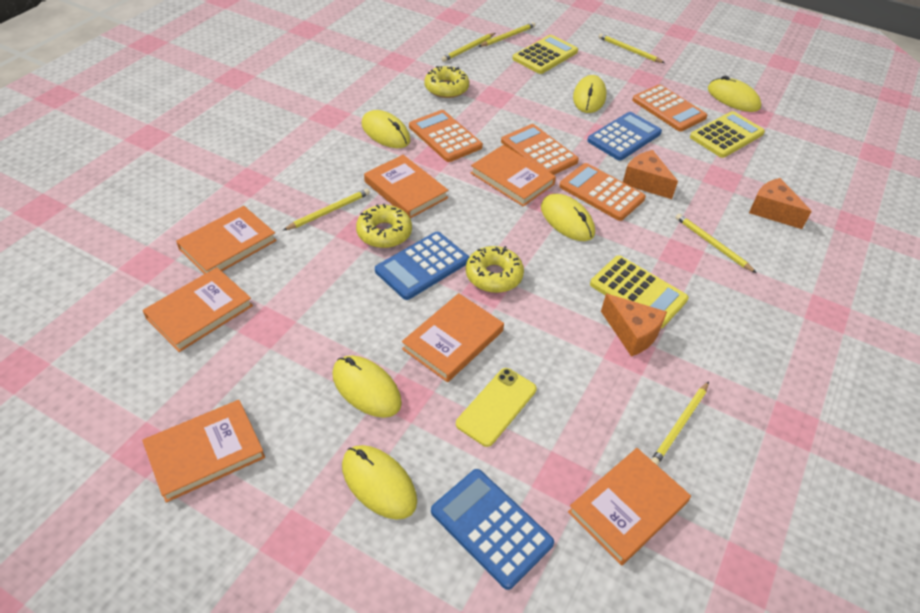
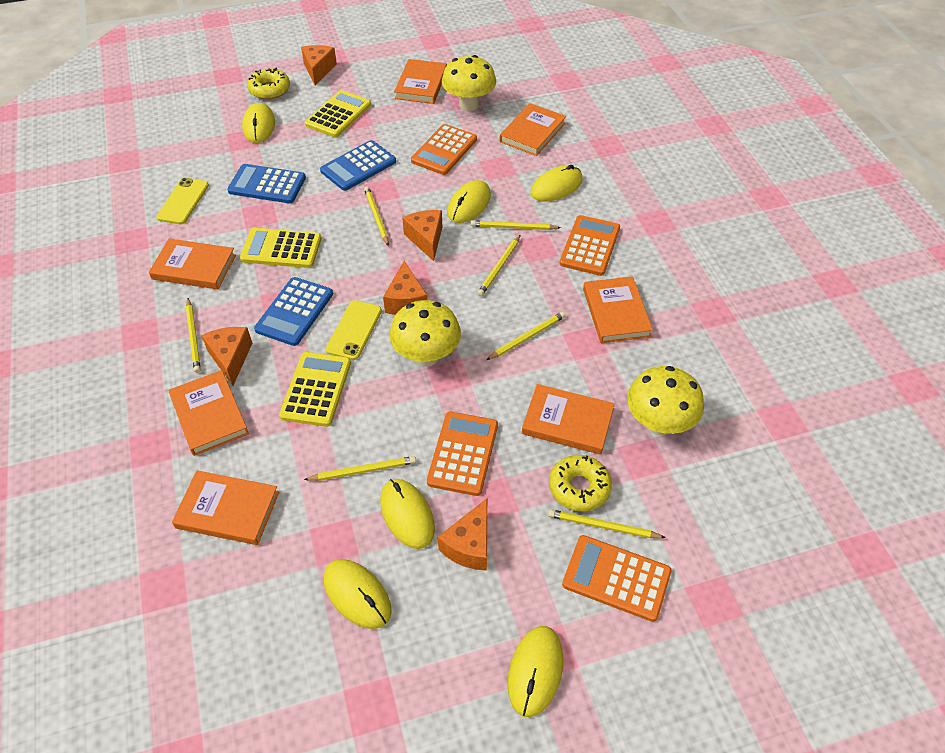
orange cheese: 3 -> 5
yellow donut: 3 -> 2
yellow mushroom: 0 -> 3
yellow pencil: 6 -> 7
yellow phone: 1 -> 2

